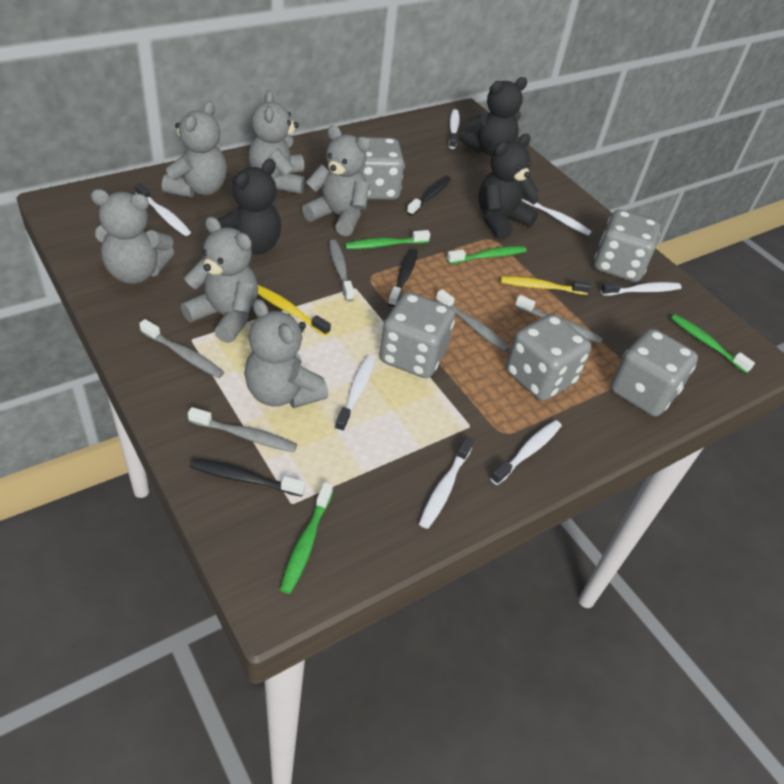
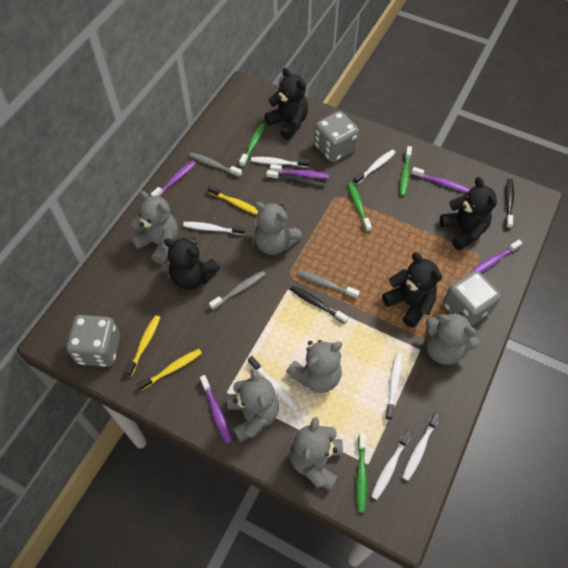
black teddy bear: 3 -> 4
grey dice: 5 -> 3
grey toothbrush: 5 -> 3
purple toothbrush: 0 -> 5
yellow toothbrush: 2 -> 3

